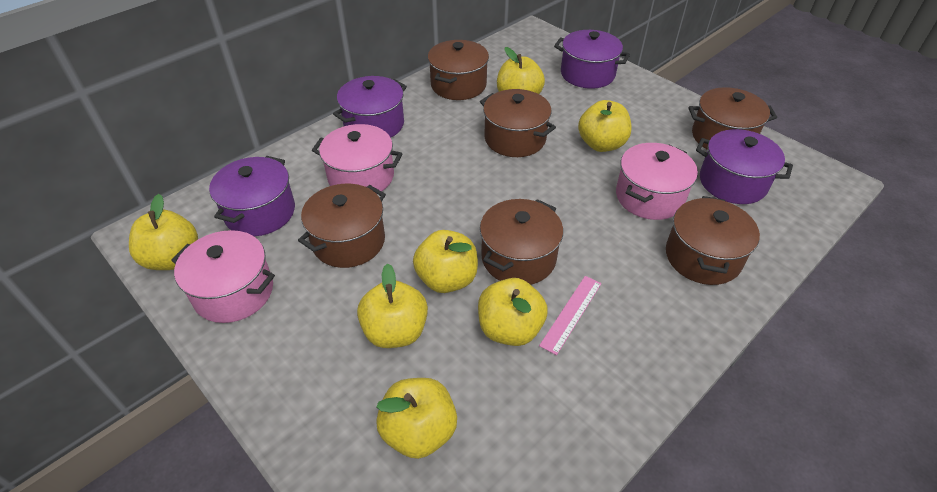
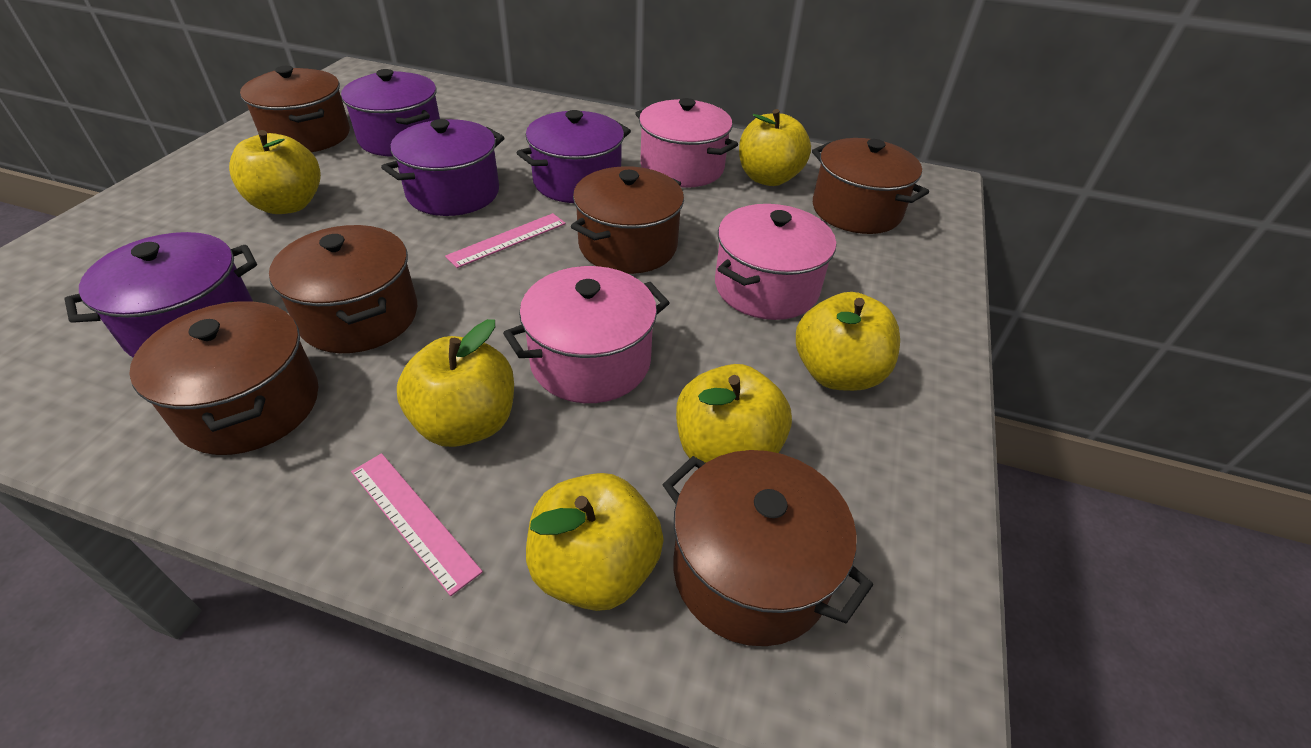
pink ruler: 1 -> 2
yellow apple: 7 -> 6

